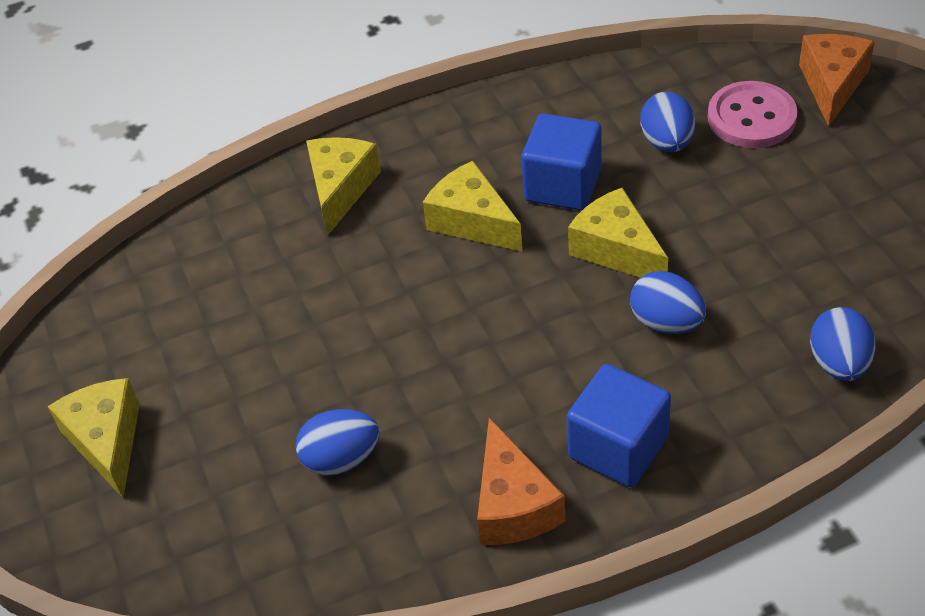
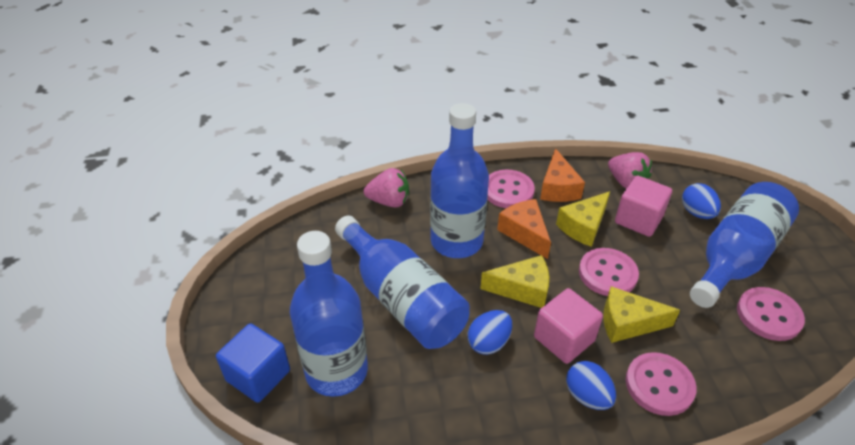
blue bottle: 0 -> 4
blue cube: 2 -> 1
blue egg: 4 -> 3
pink button: 1 -> 4
pink cube: 0 -> 2
pink strawberry: 0 -> 2
yellow cheese: 4 -> 3

